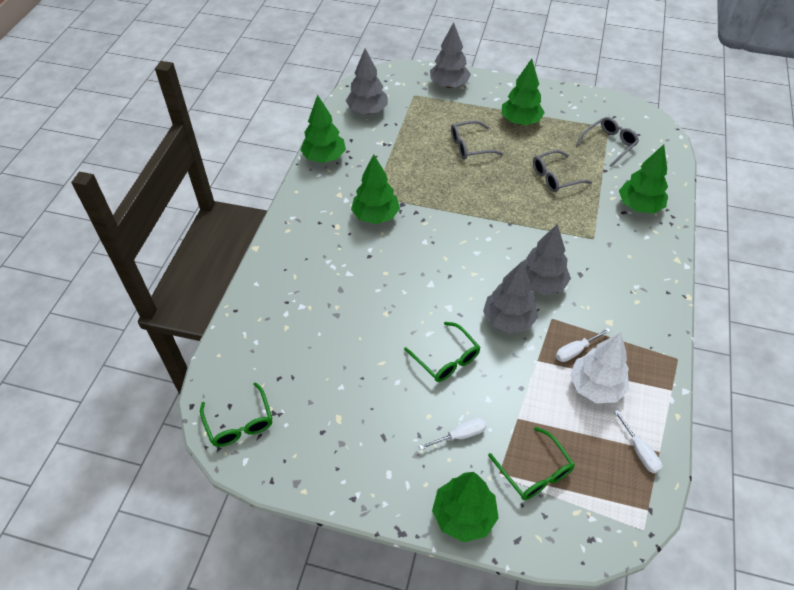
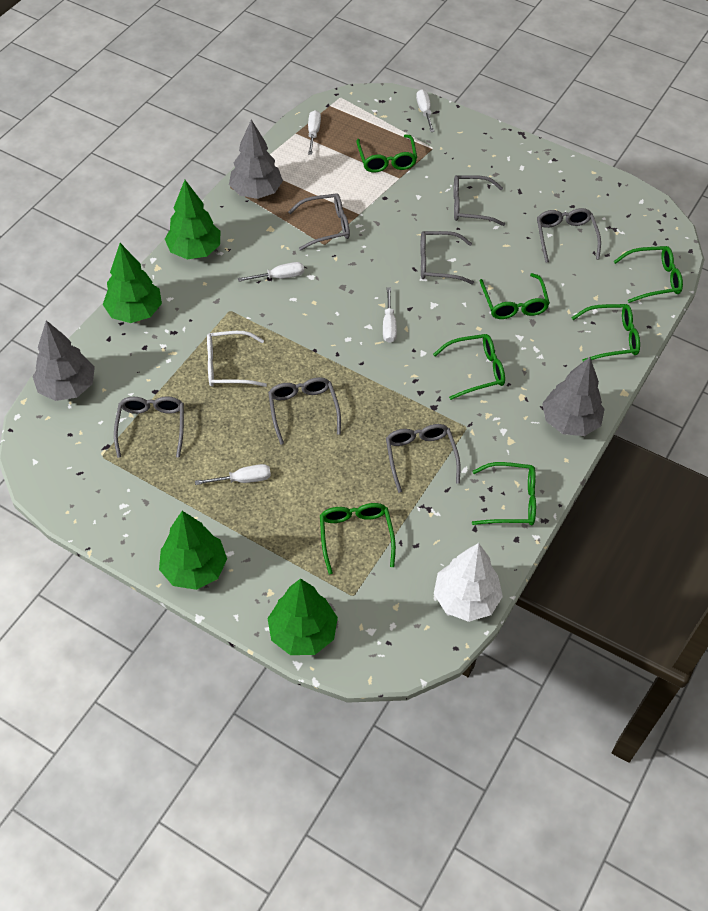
green glasses: 3 -> 7
green tree: 5 -> 4
grey glasses: 3 -> 7
grey tree: 4 -> 3
white glasses: 0 -> 1
white screwdriver: 3 -> 5

